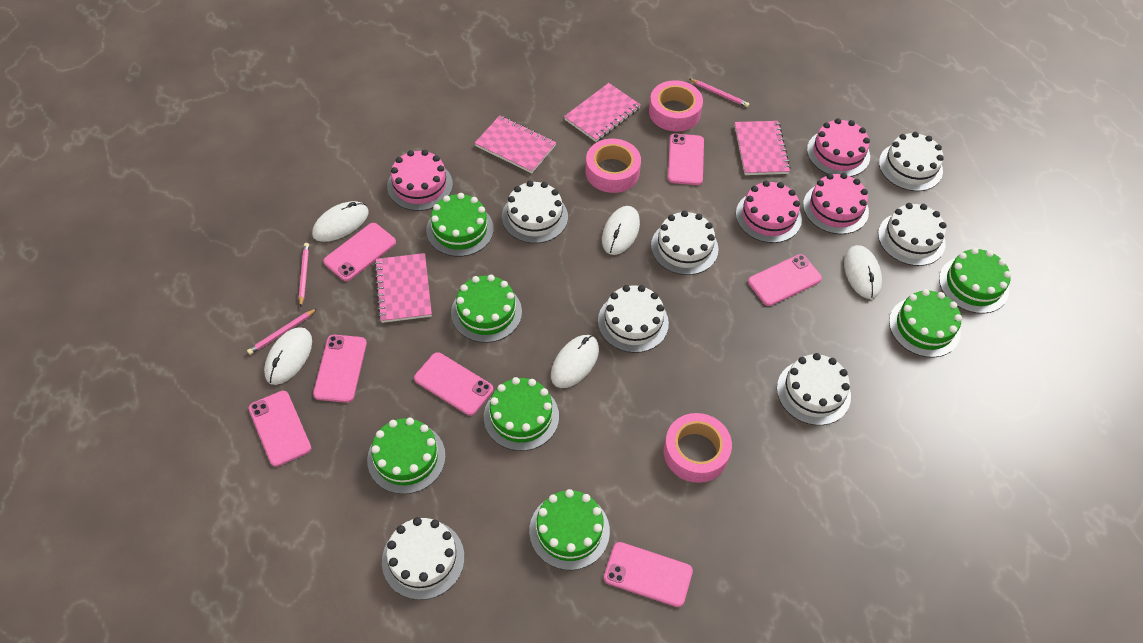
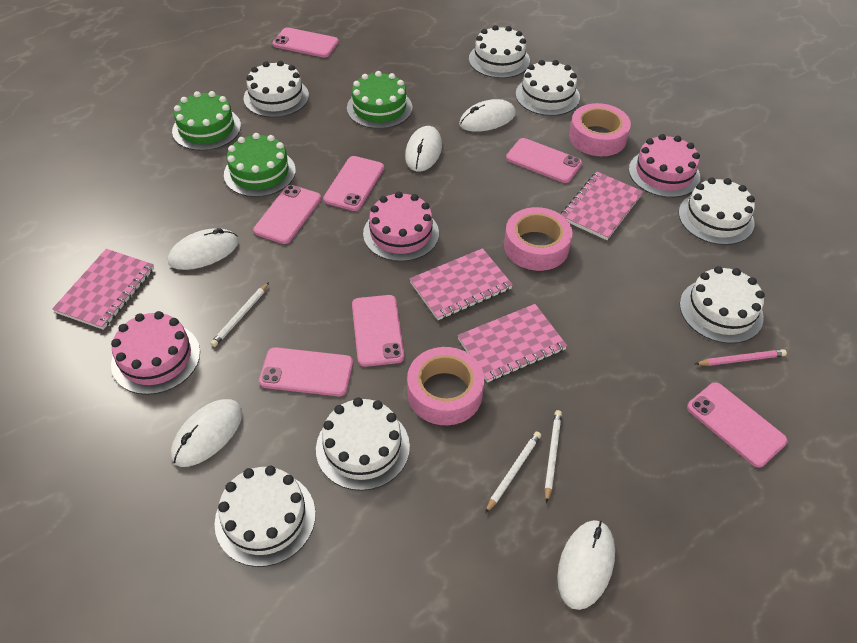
green cake: 7 -> 3
pink cake: 4 -> 3
pink pencil: 3 -> 1
white pencil: 0 -> 3

